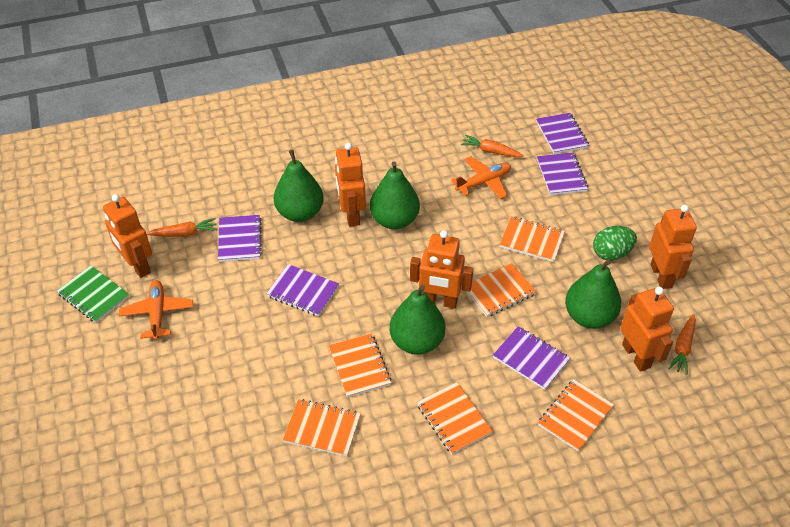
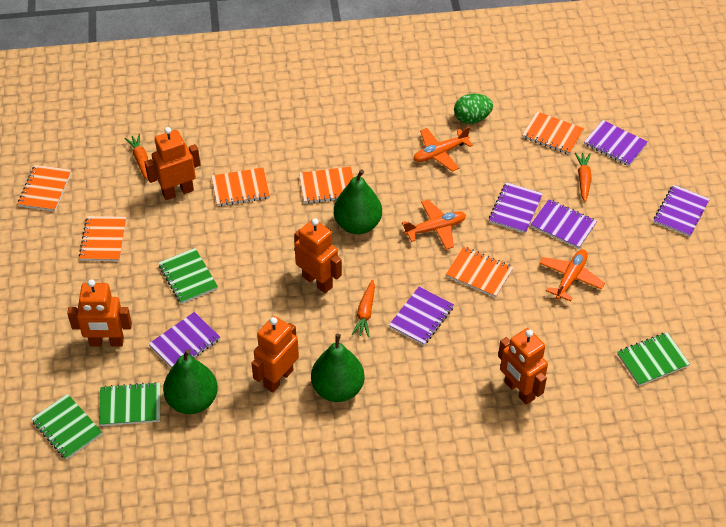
green notebook: 1 -> 4
green pear: 4 -> 3
orange plane: 2 -> 3
purple notebook: 5 -> 6

